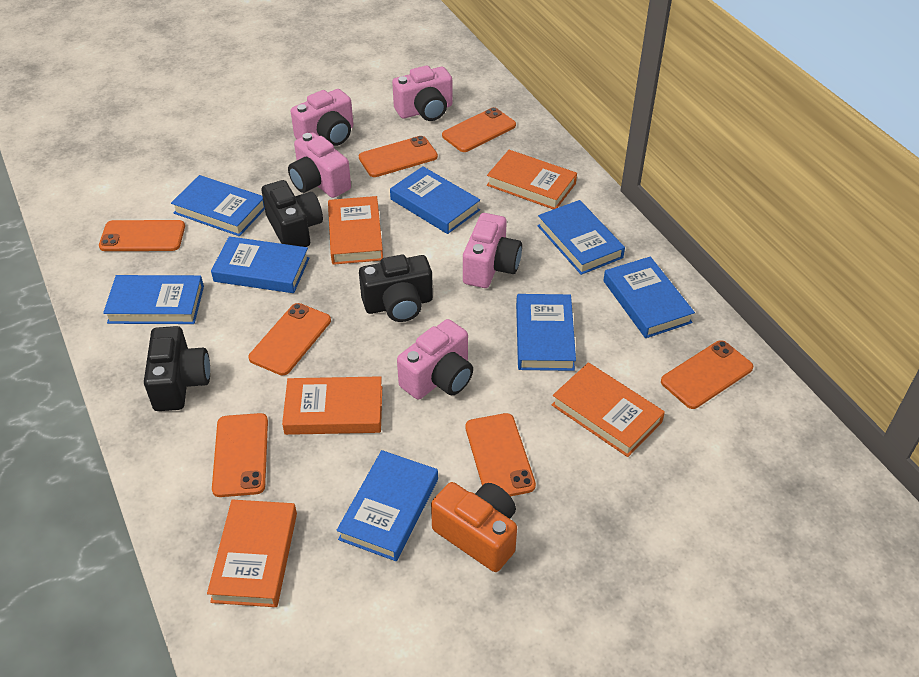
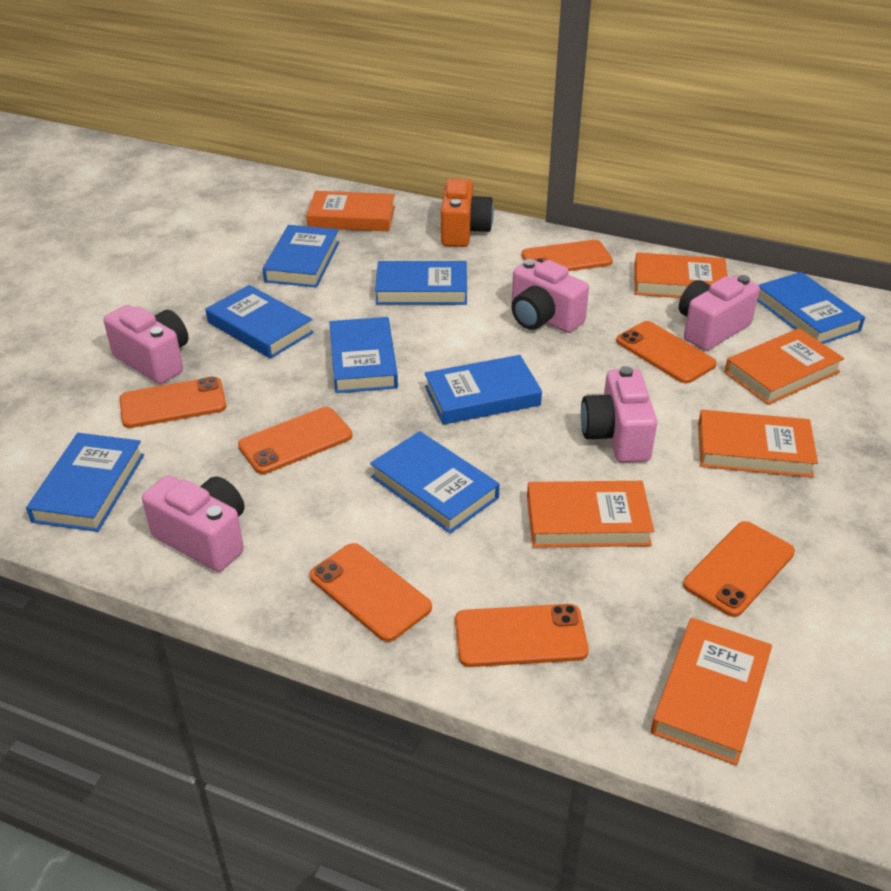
black camera: 3 -> 0
orange book: 5 -> 6

